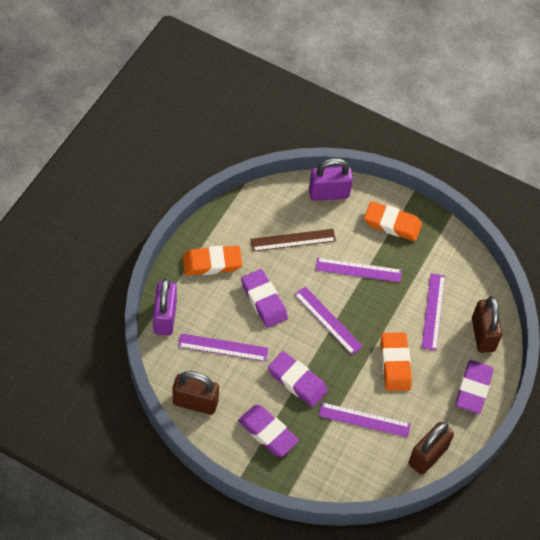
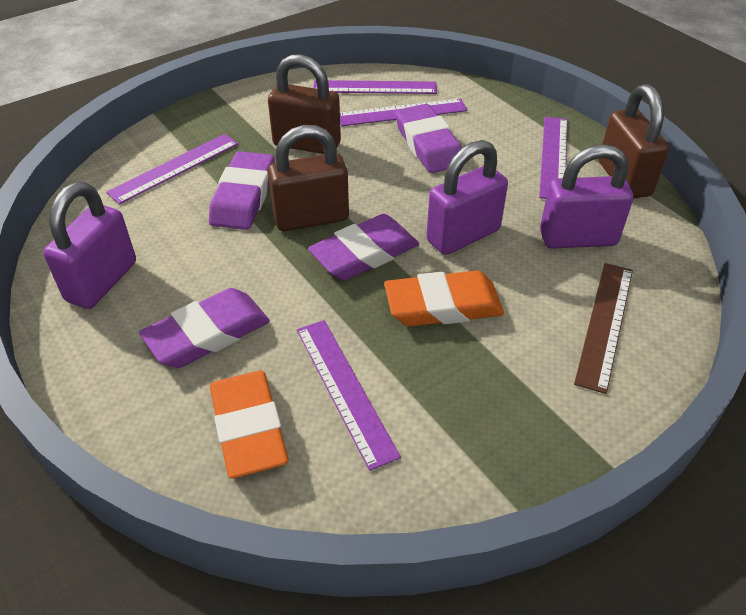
orange eraser: 3 -> 2
purple padlock: 2 -> 3

